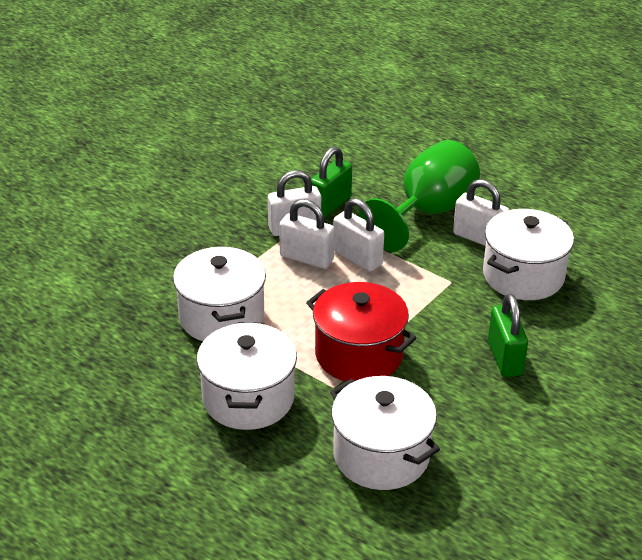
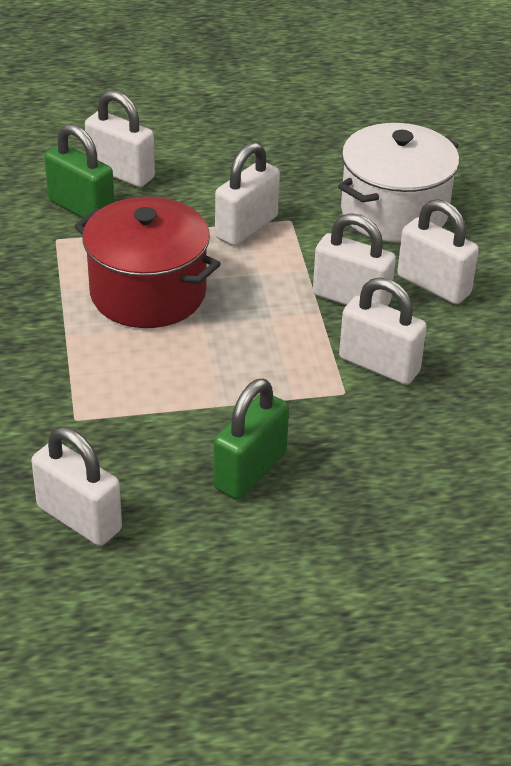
green goblet: 1 -> 0
white padlock: 4 -> 6
white pot: 4 -> 1

